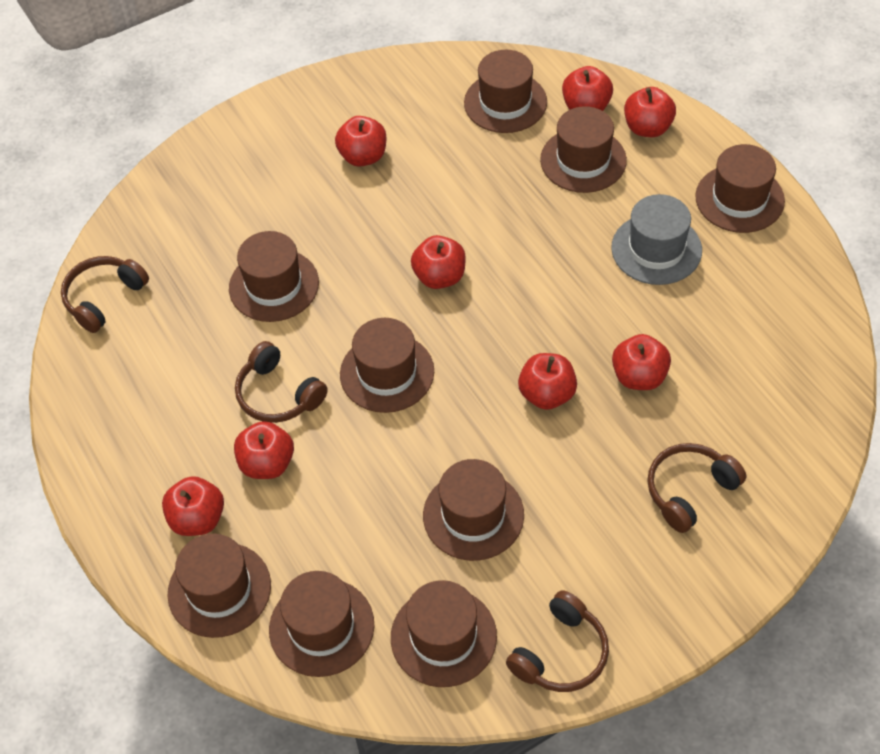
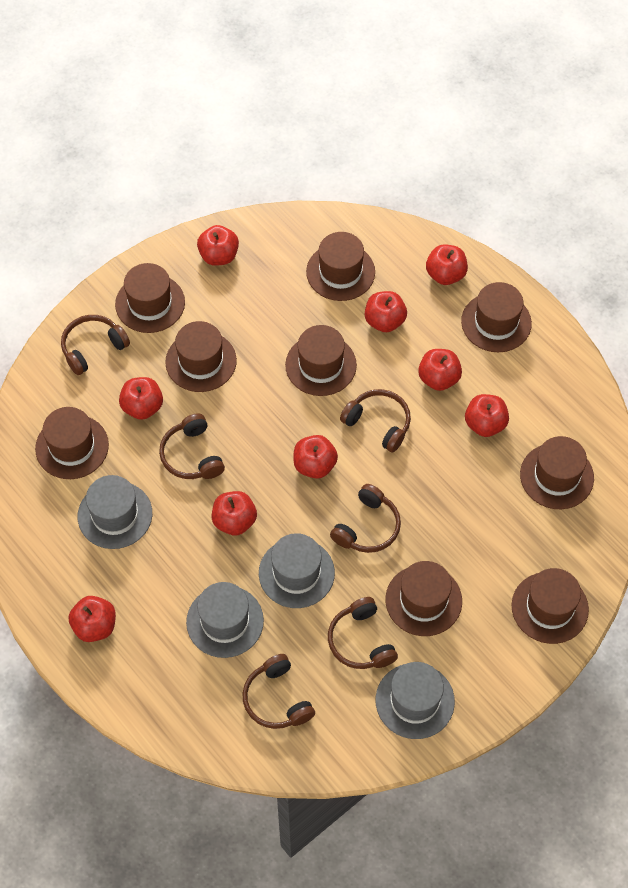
brown headphones: 4 -> 6
grey hat: 1 -> 4
red apple: 8 -> 9

